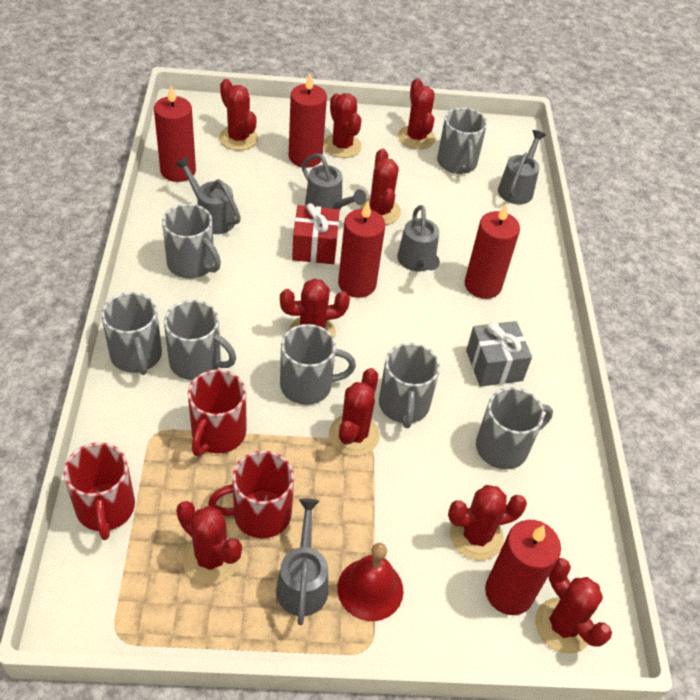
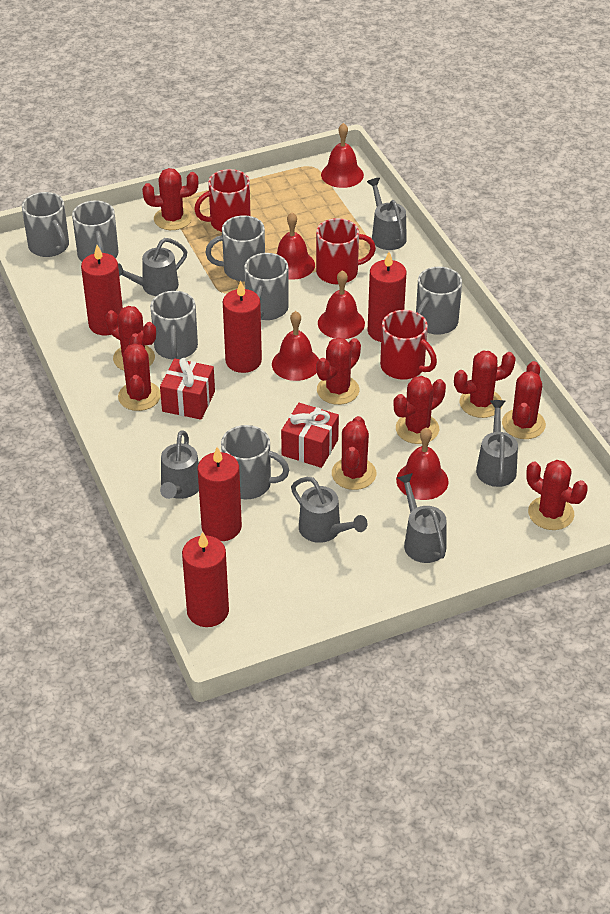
grey gift: 1 -> 0
grey watering can: 5 -> 6
red bell: 1 -> 5
red gift: 1 -> 2

